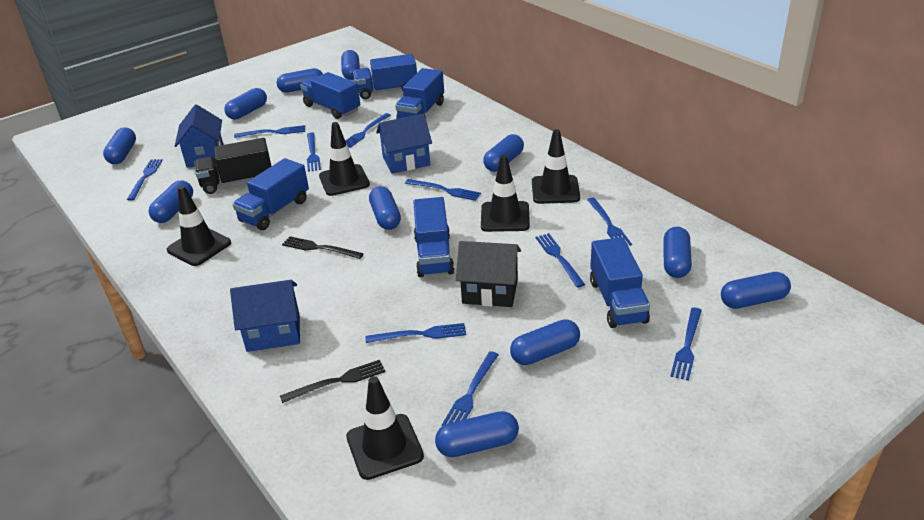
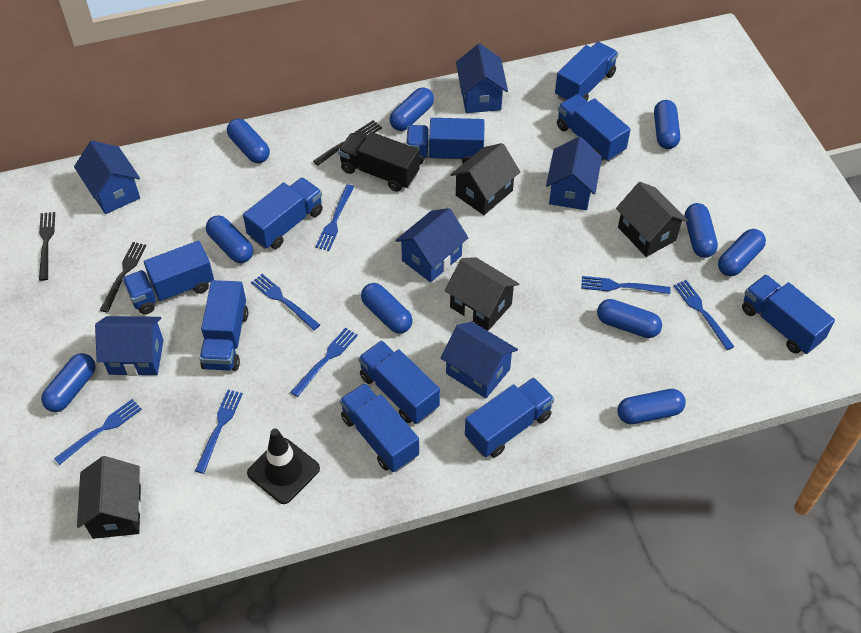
black fork: 2 -> 3
black house: 1 -> 4
black traffic cone: 5 -> 1
blue capsule: 11 -> 10
blue fork: 10 -> 7
blue house: 3 -> 6
blue truck: 6 -> 10

